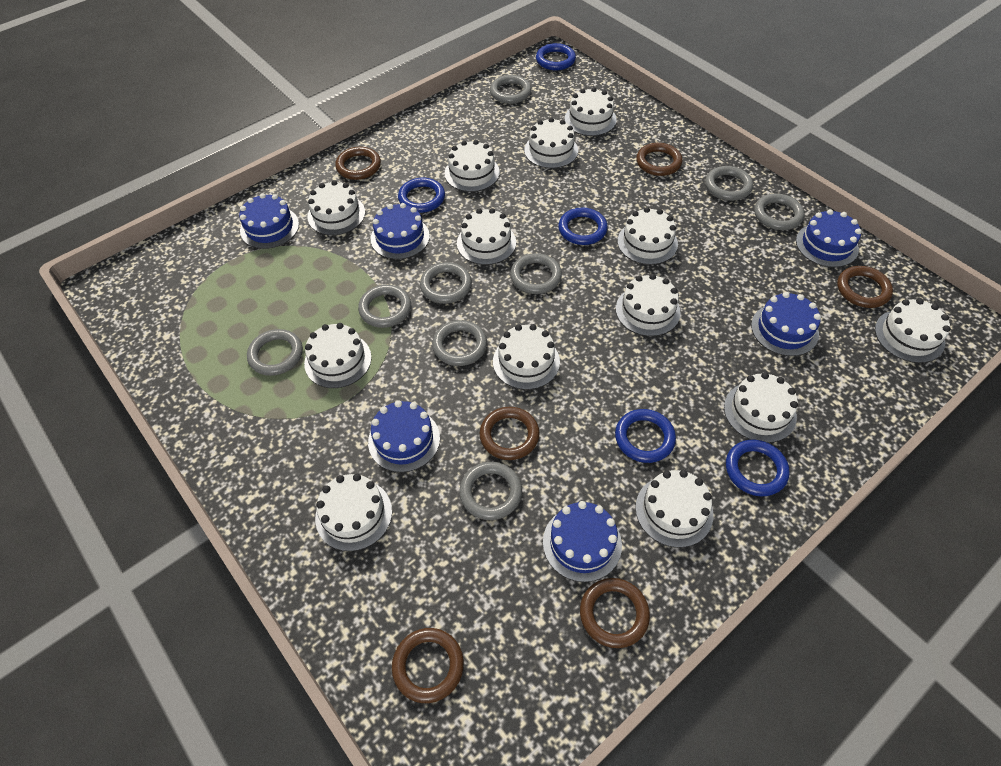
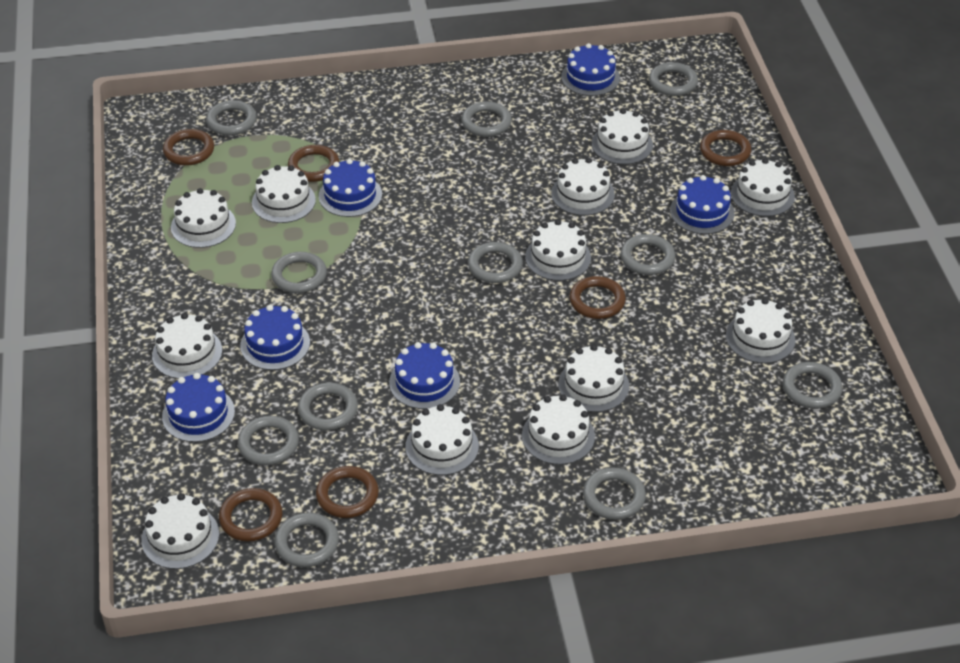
blue ring: 5 -> 0
grey ring: 9 -> 11
white cake: 13 -> 12

